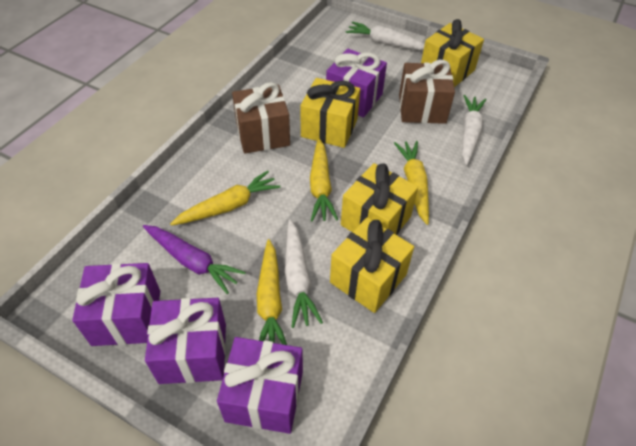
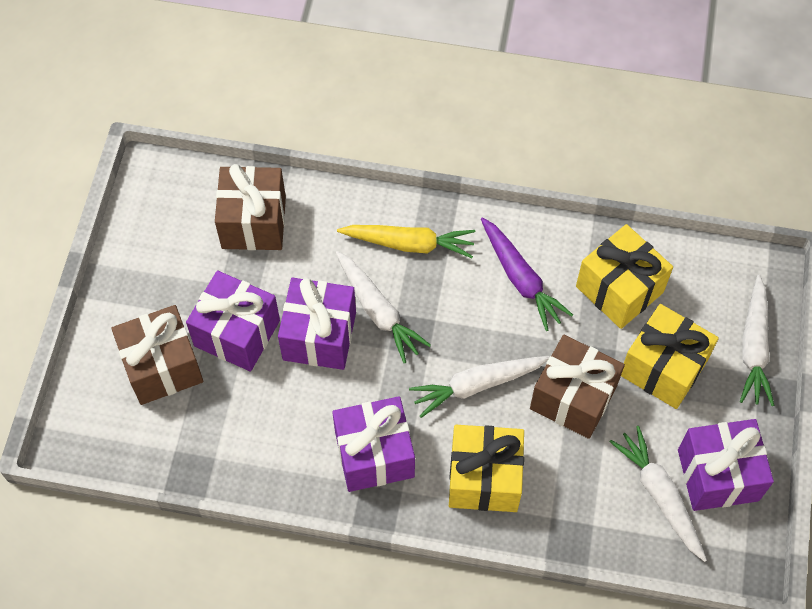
brown gift: 2 -> 3
white carrot: 3 -> 4
yellow carrot: 4 -> 1
yellow gift: 4 -> 3

